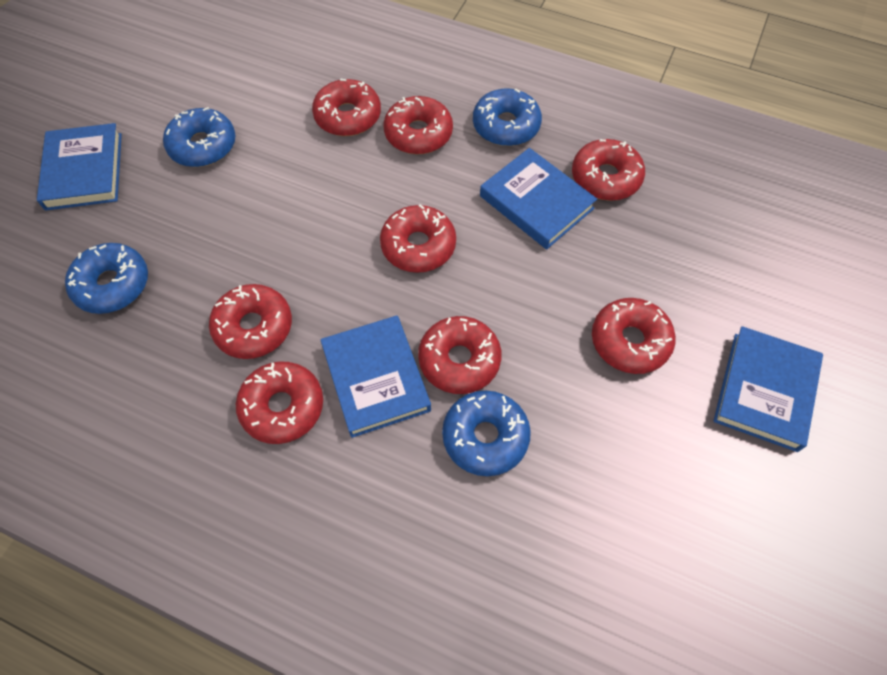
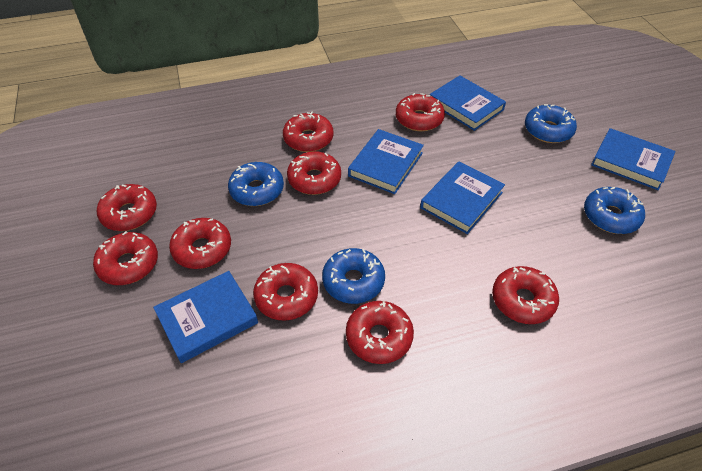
blue book: 4 -> 5
red donut: 8 -> 9

